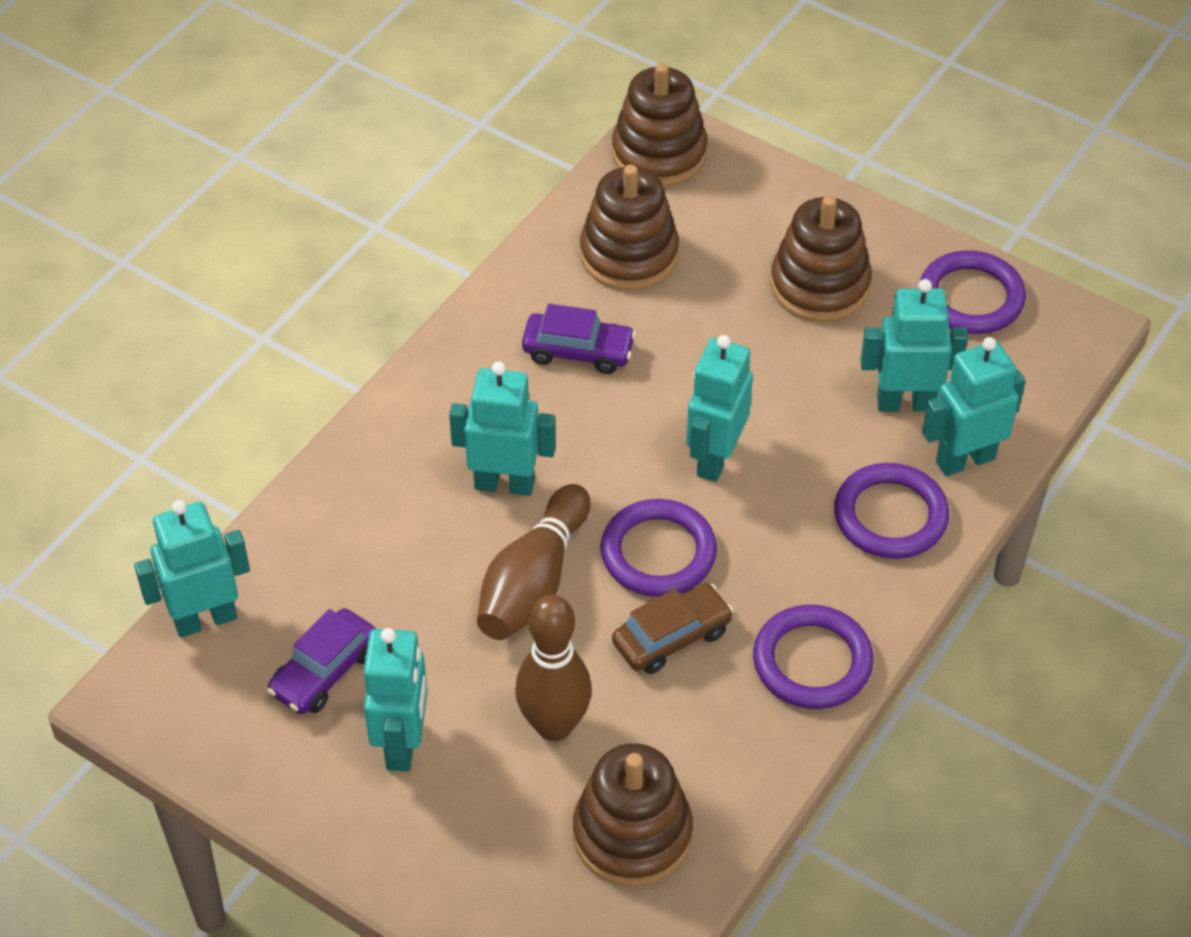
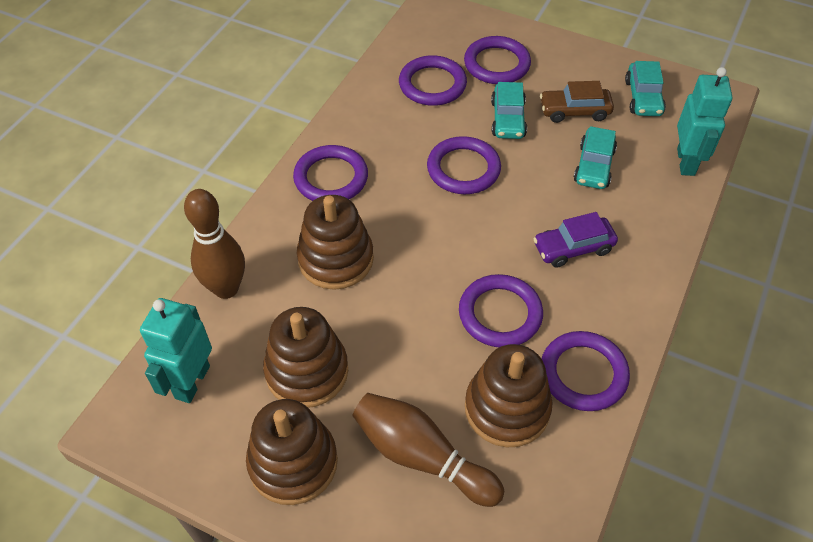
purple car: 2 -> 1
purple ring: 4 -> 6
turquoise car: 0 -> 3
turquoise robot: 6 -> 2

